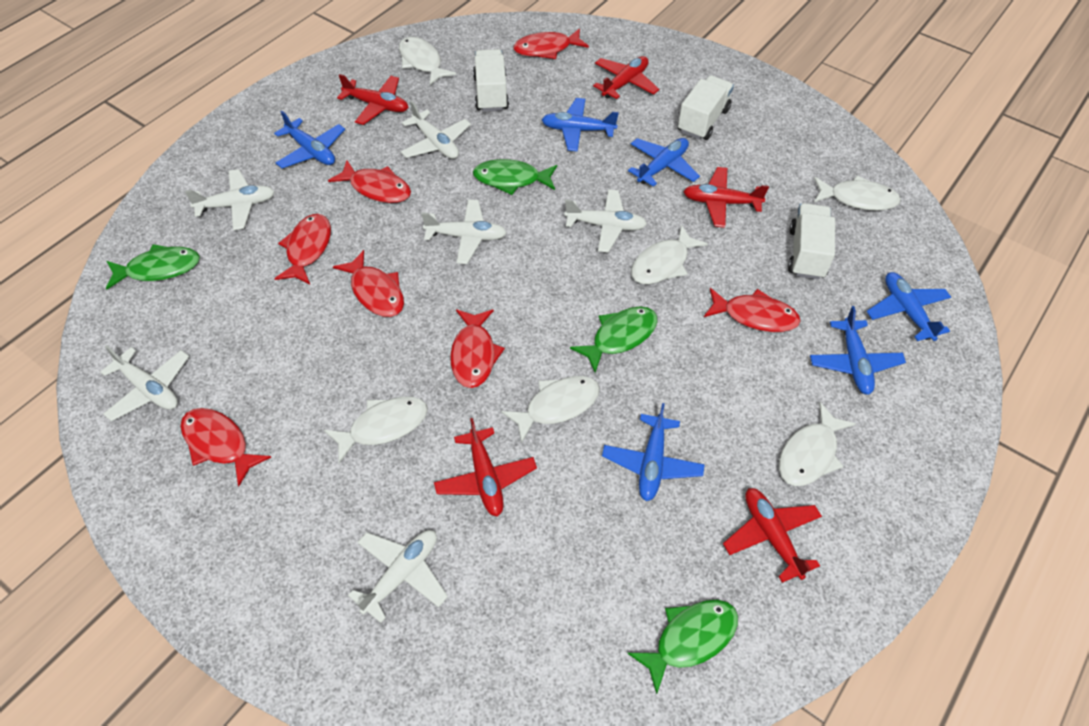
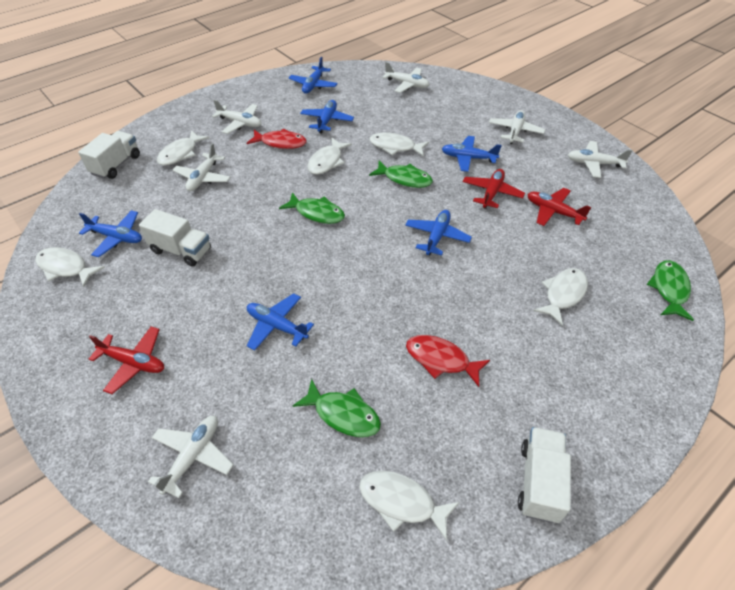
red fish: 7 -> 2
red plane: 5 -> 3

